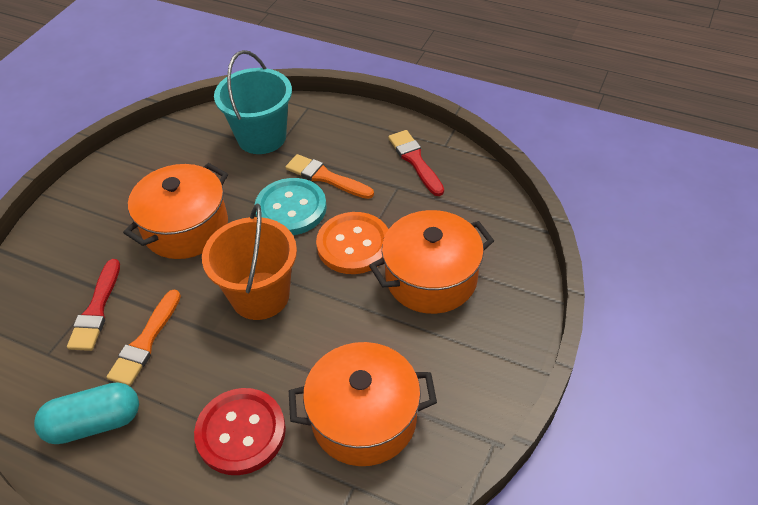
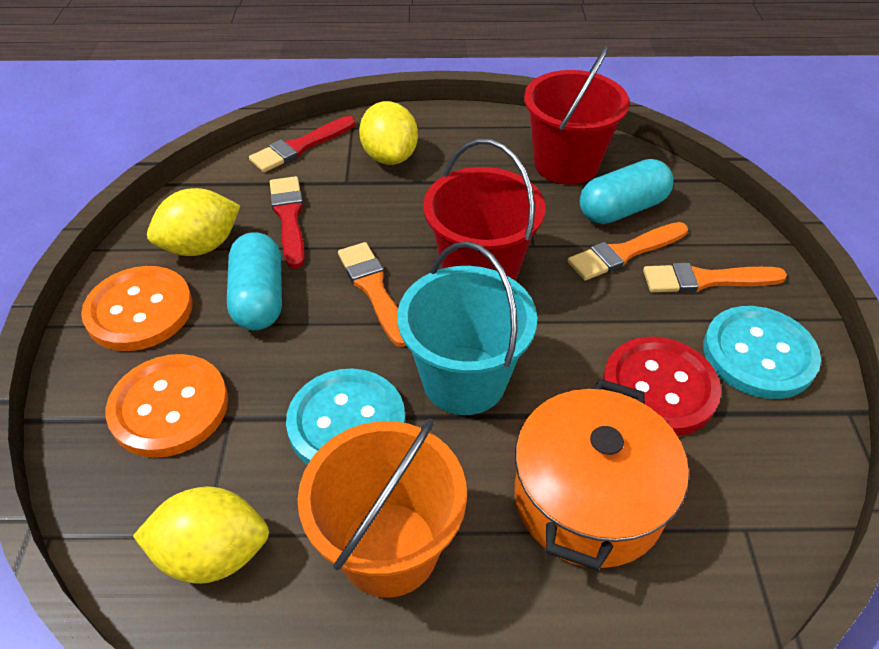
orange brush: 2 -> 3
orange button: 1 -> 2
orange pot: 3 -> 1
red bucket: 0 -> 2
turquoise button: 1 -> 2
turquoise capsule: 1 -> 2
yellow lemon: 0 -> 3

